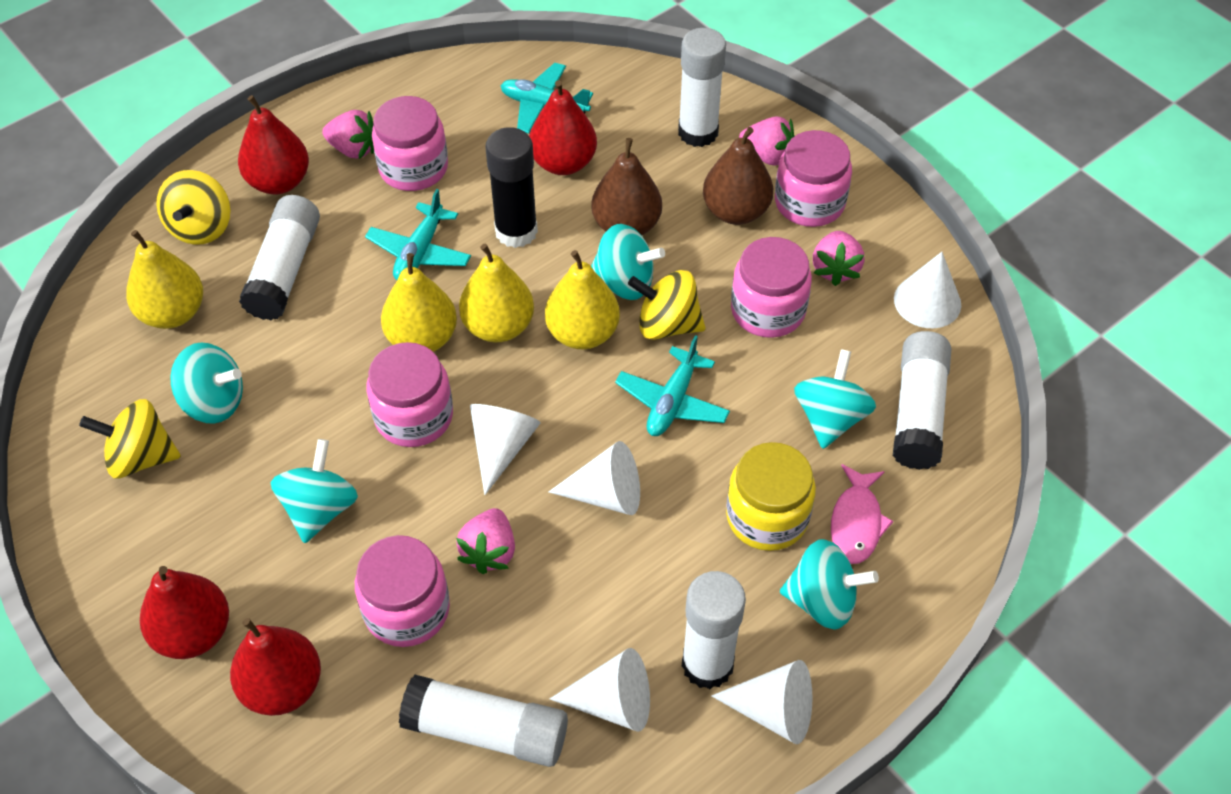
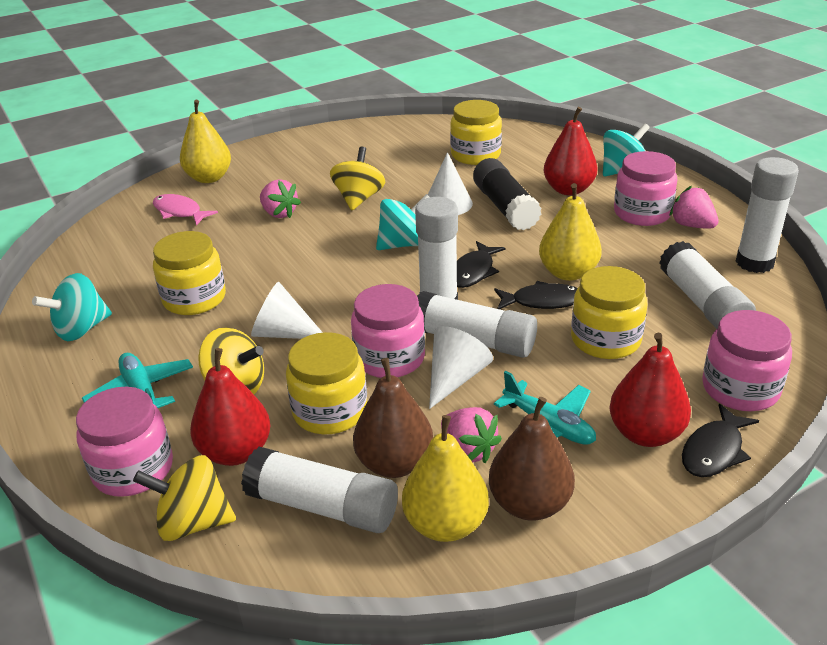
black fish: 0 -> 3
pink jar: 5 -> 4
pink strawberry: 4 -> 3
red pear: 4 -> 3
turquoise plane: 3 -> 2
turquoise spinning top: 5 -> 3
white cone: 5 -> 3
yellow jar: 1 -> 4
yellow pear: 4 -> 3

